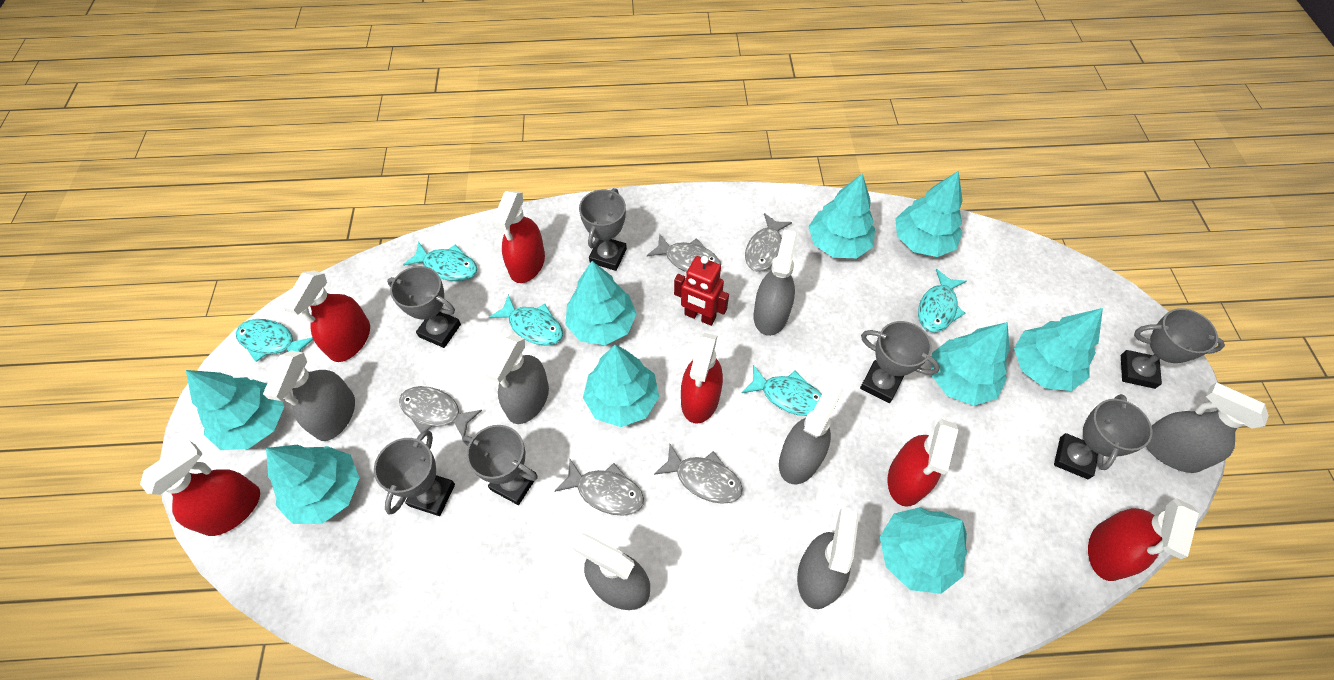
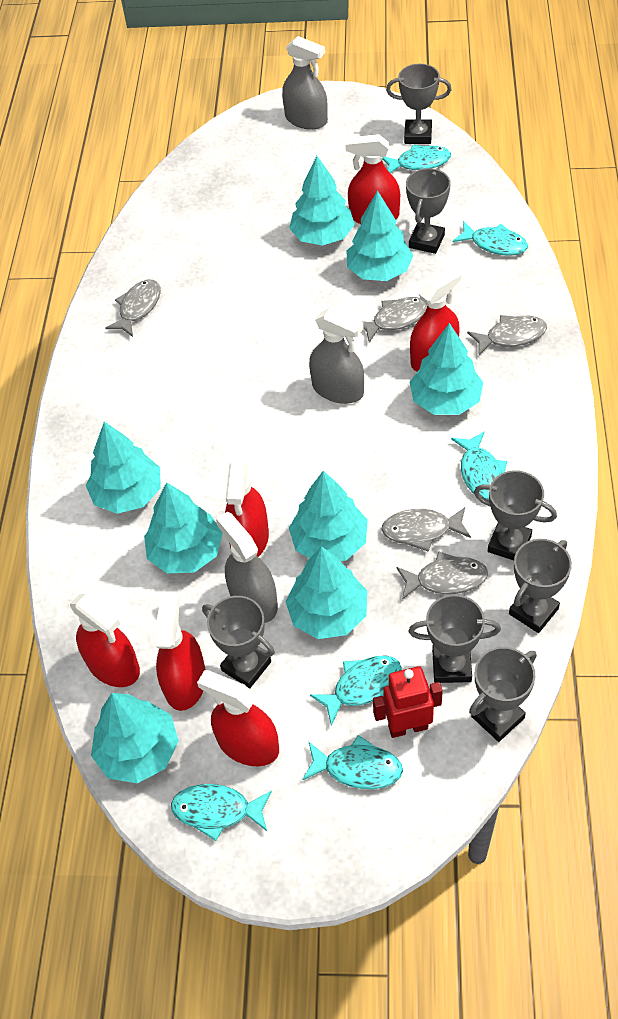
grey spray bottle: 7 -> 3
turquoise fish: 5 -> 6
turquoise tree: 9 -> 8

